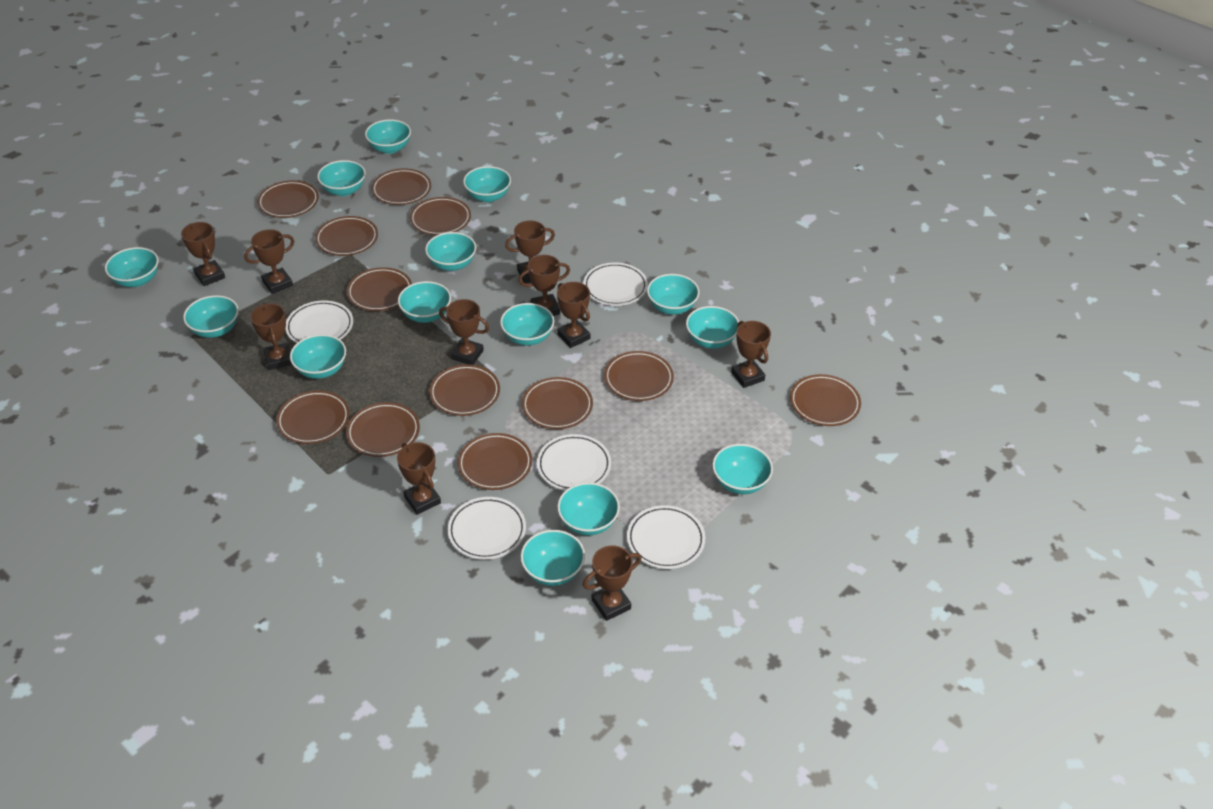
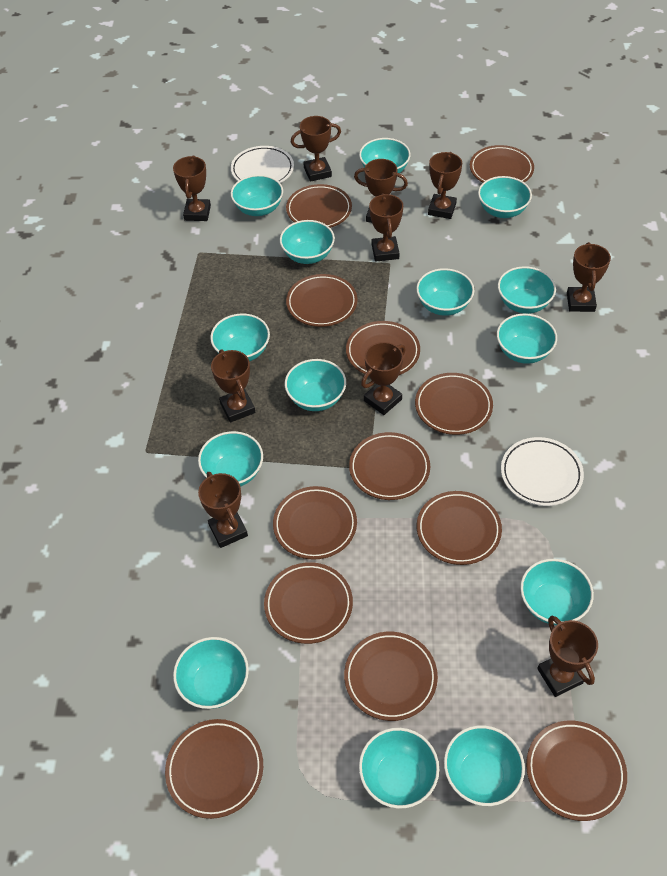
white plate: 5 -> 2

